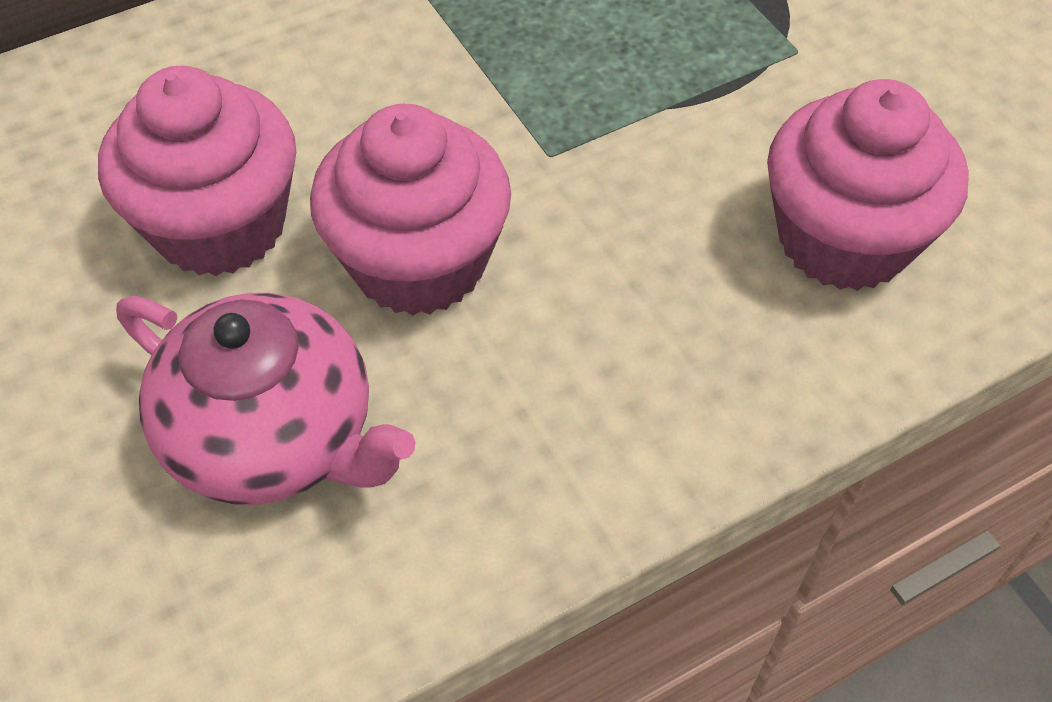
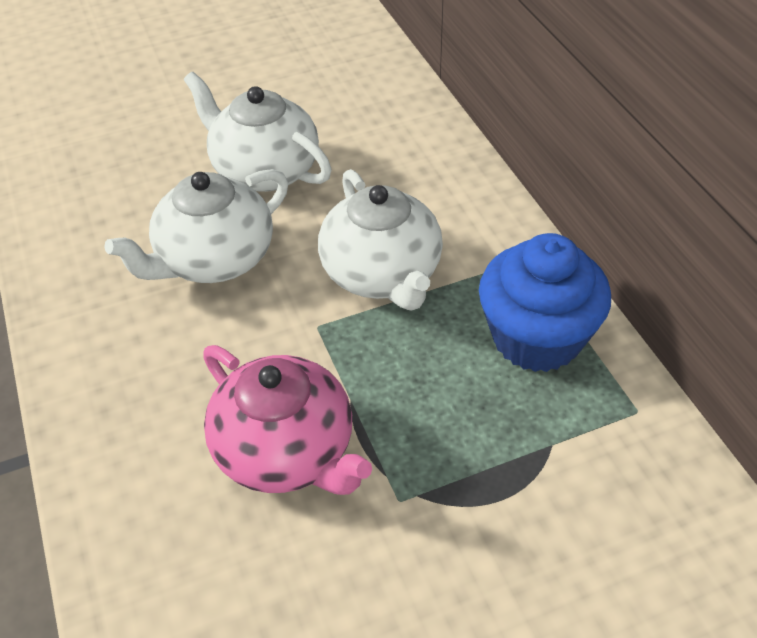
blue cupcake: 0 -> 1
pink cupcake: 3 -> 0
white teapot: 0 -> 3

